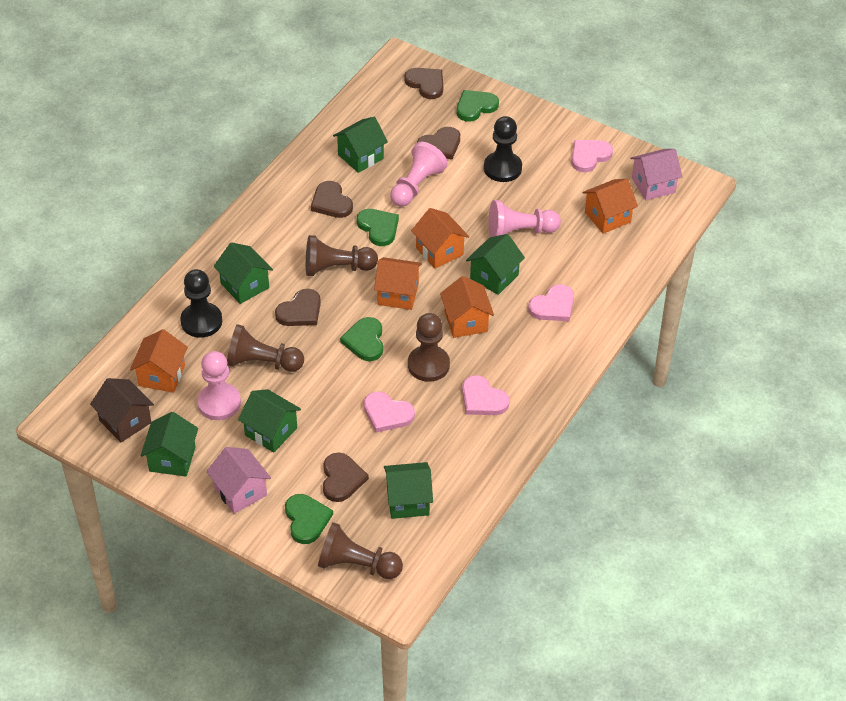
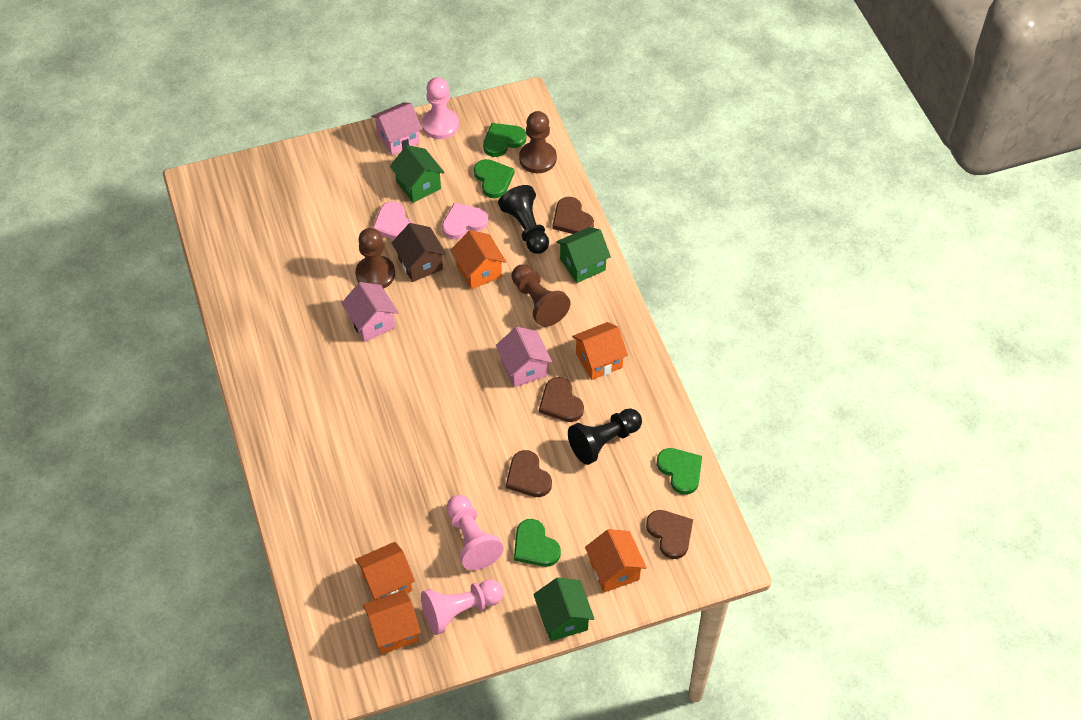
brown heart: 5 -> 4
brown pawn: 4 -> 3
green house: 6 -> 3
pink heart: 4 -> 2
pink house: 2 -> 3

